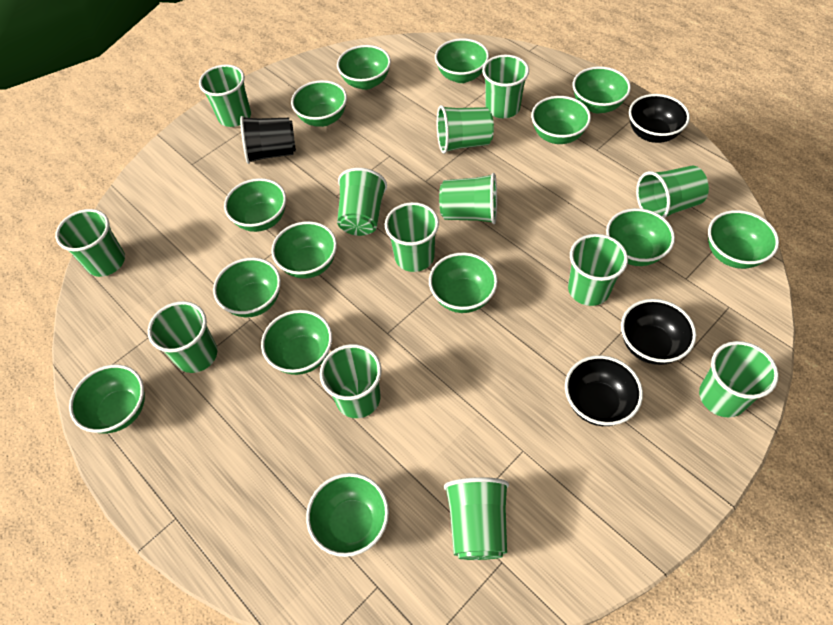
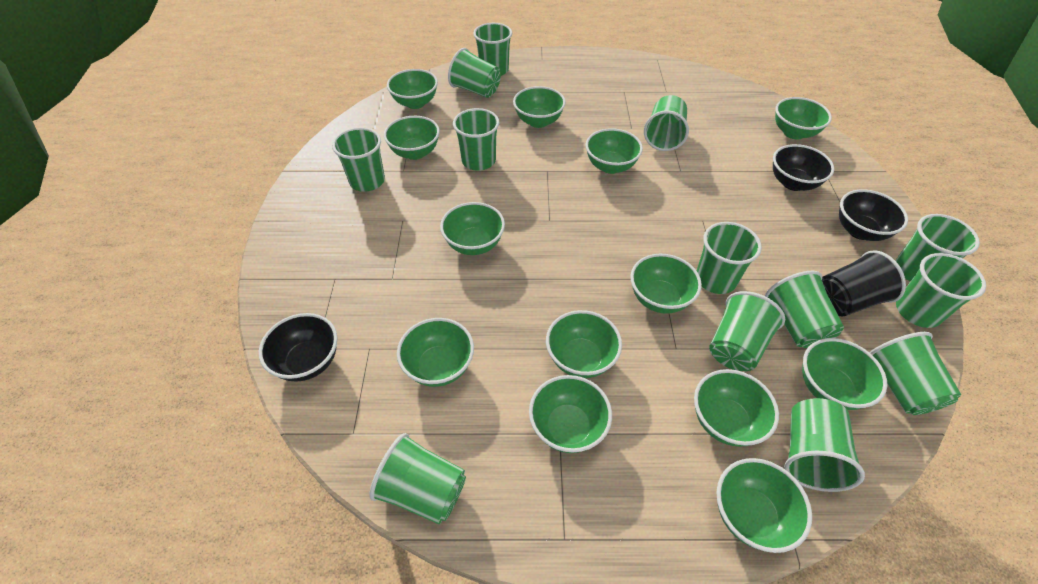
green bowl: 14 -> 13

